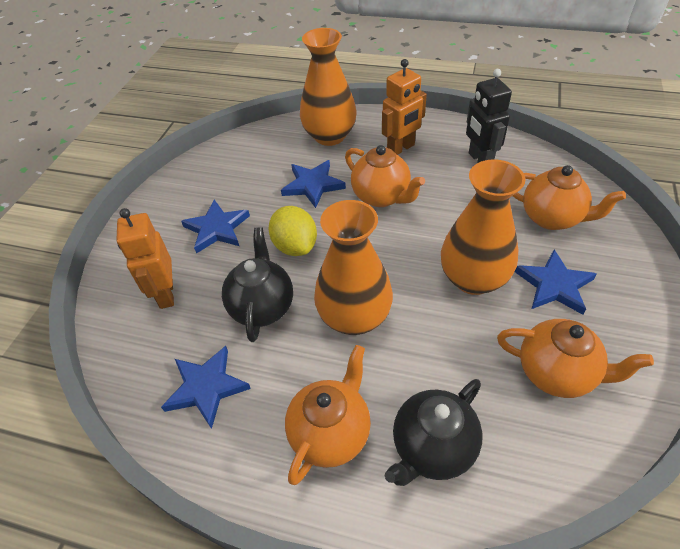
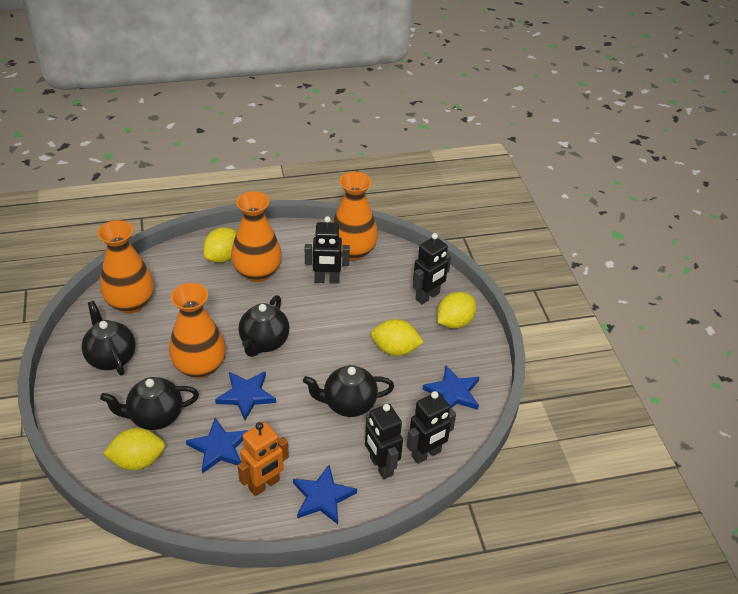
black robot: 1 -> 4
black teapot: 2 -> 4
orange robot: 2 -> 1
orange teapot: 4 -> 0
orange vase: 3 -> 4
yellow lemon: 1 -> 4

